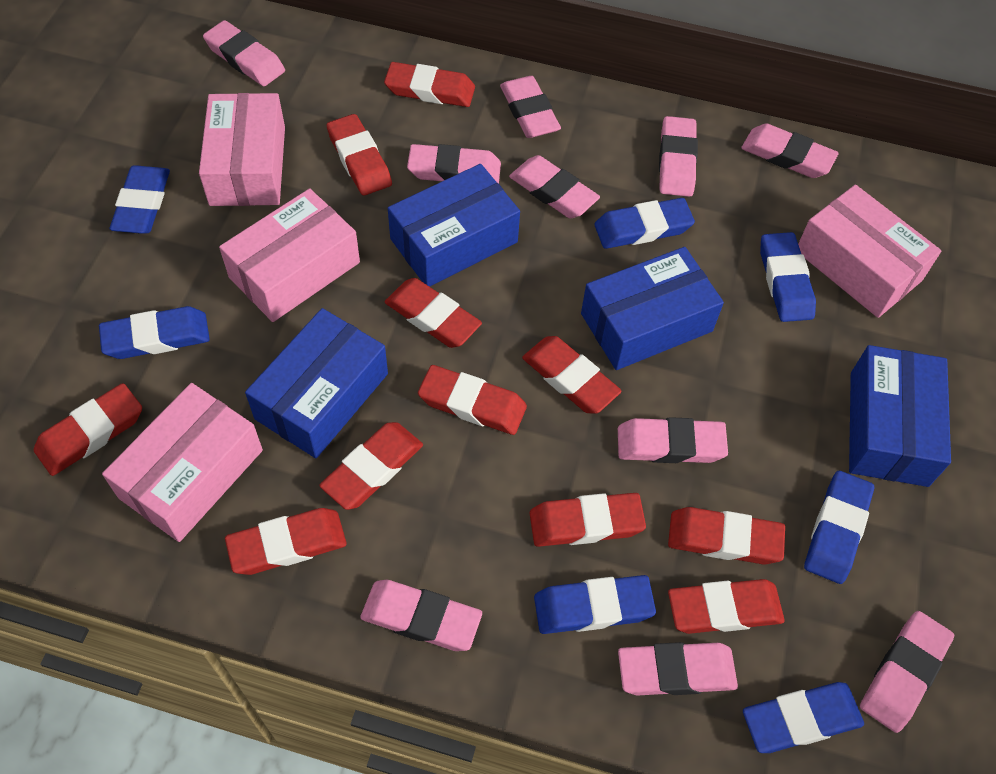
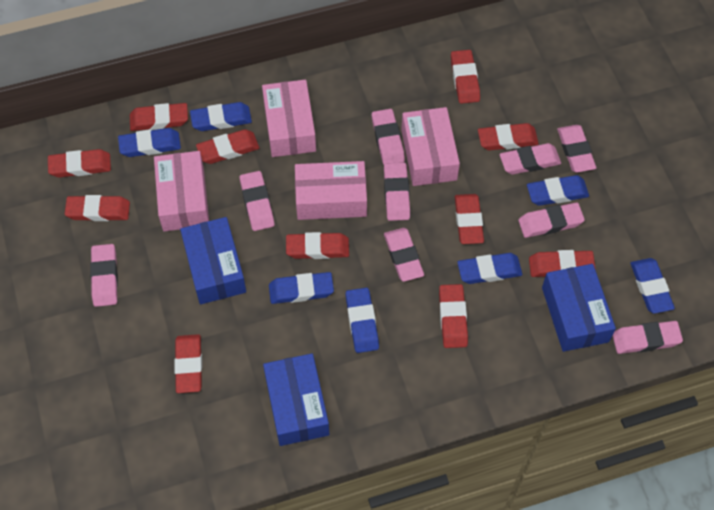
blue box: 4 -> 3
pink eraser: 10 -> 9

